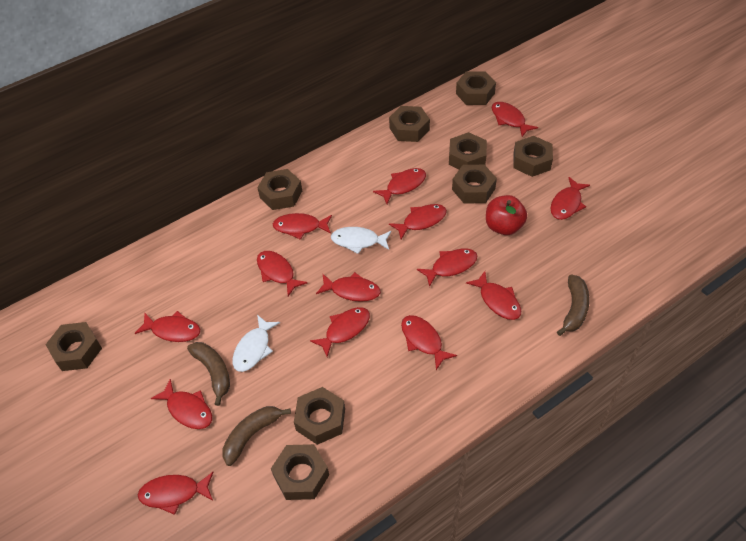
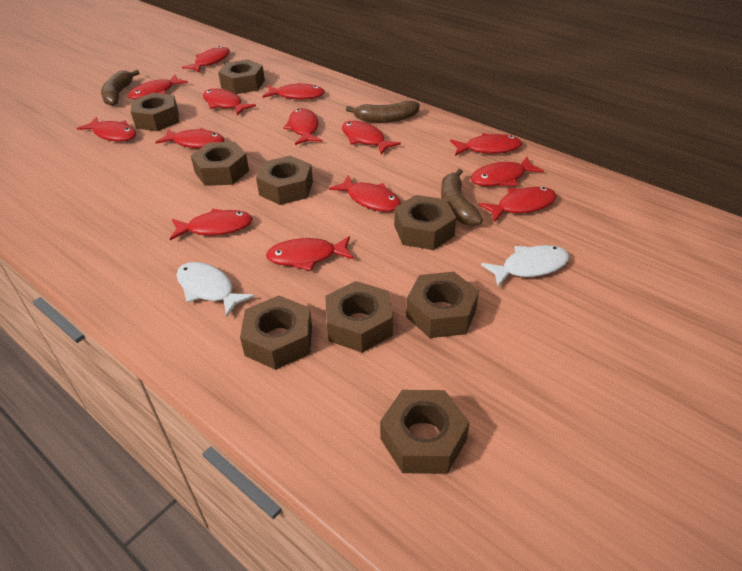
red apple: 1 -> 0

